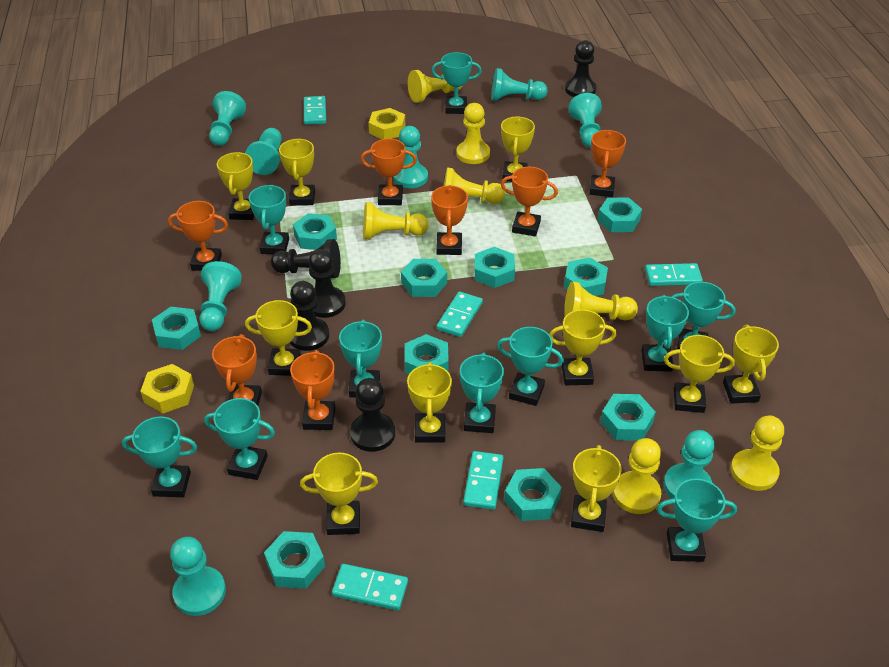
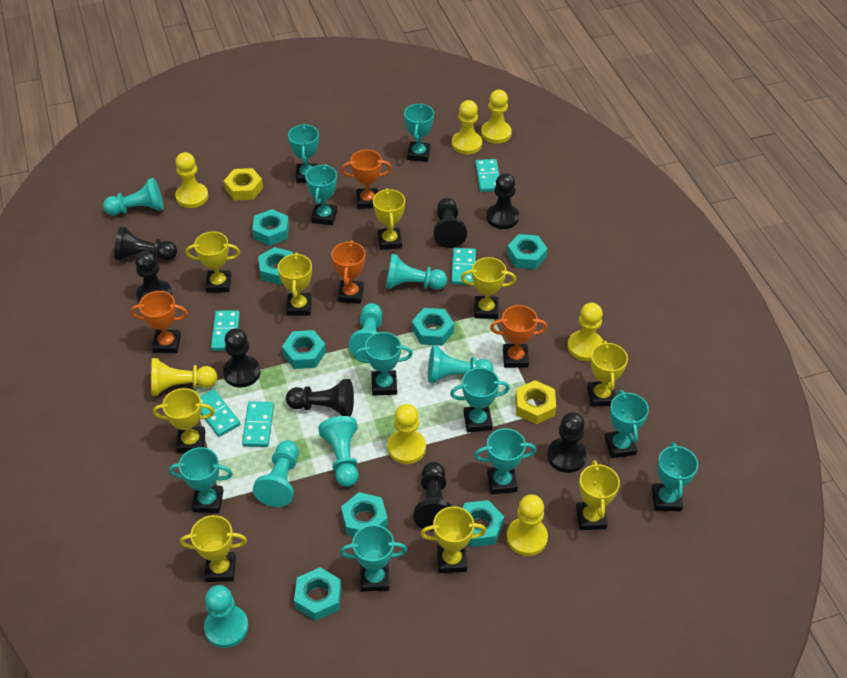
black pawn: 5 -> 8
orange trophy: 7 -> 4
turquoise nut: 10 -> 8
turquoise pawn: 8 -> 7
yellow trophy: 10 -> 9

